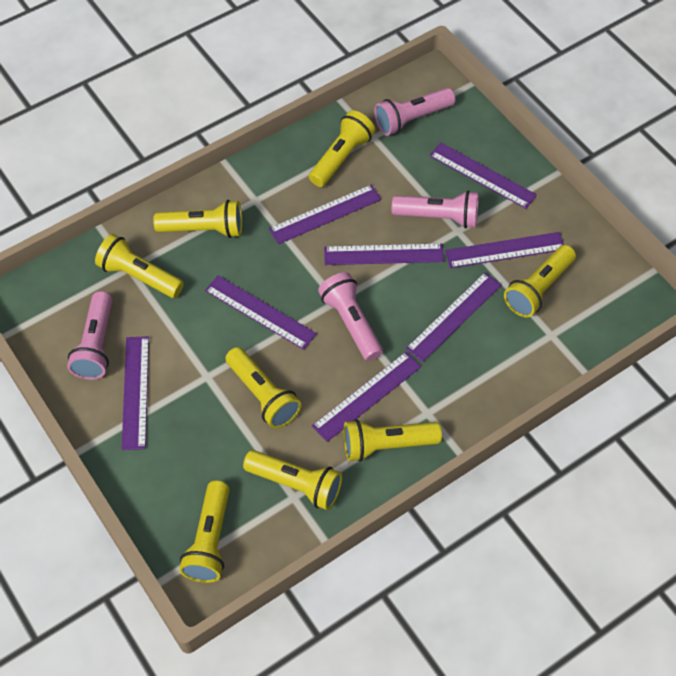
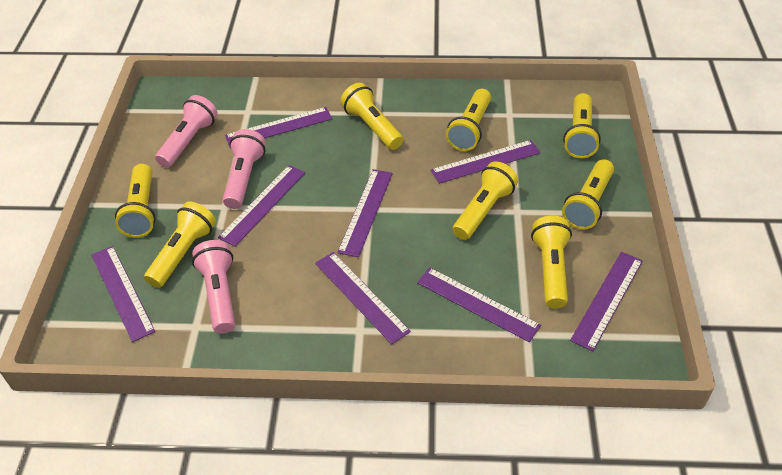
pink flashlight: 4 -> 3

